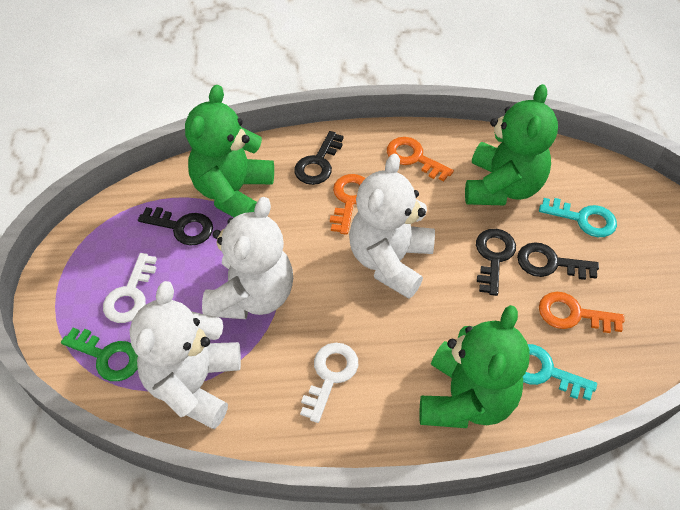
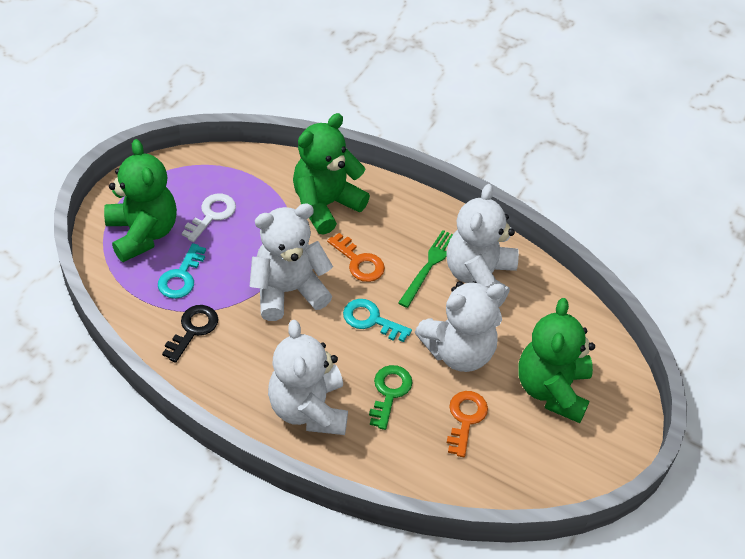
black key: 4 -> 1
green fork: 0 -> 1
orange key: 3 -> 2
white key: 2 -> 1
white teddy bear: 3 -> 4

